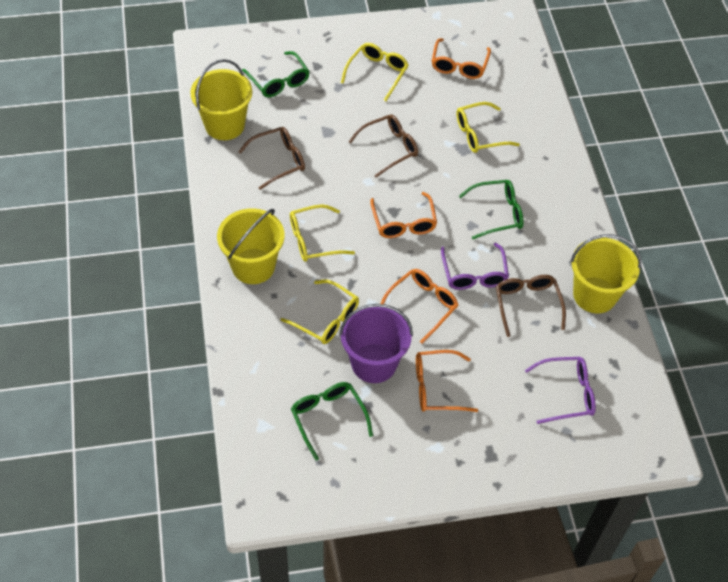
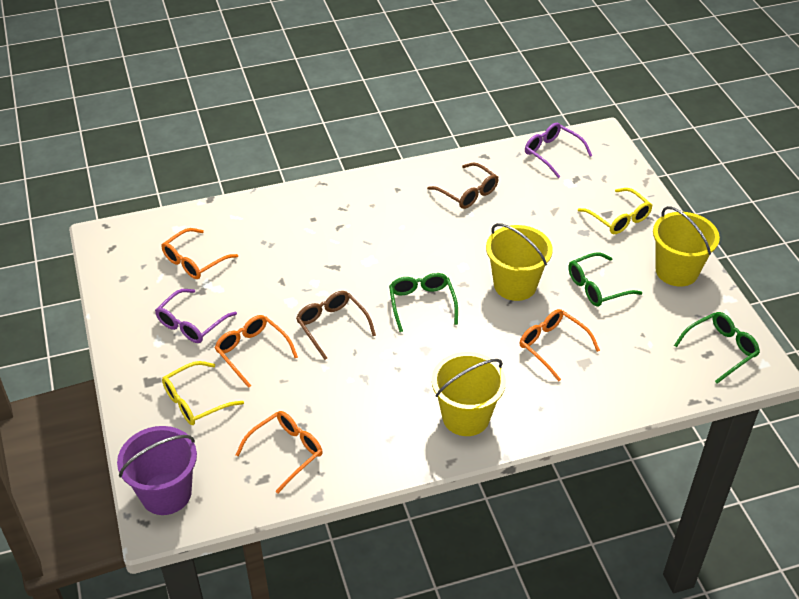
brown glasses: 3 -> 2
yellow glasses: 4 -> 2

